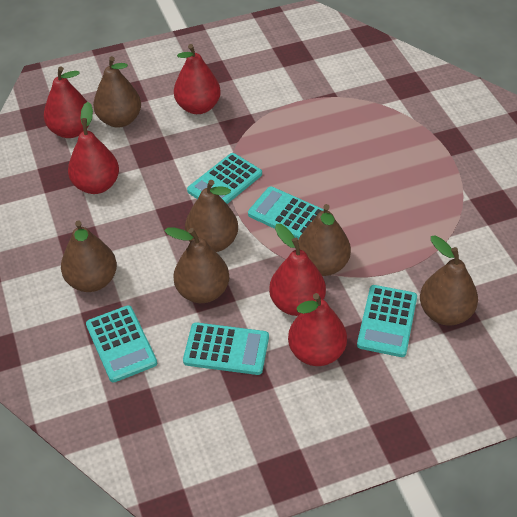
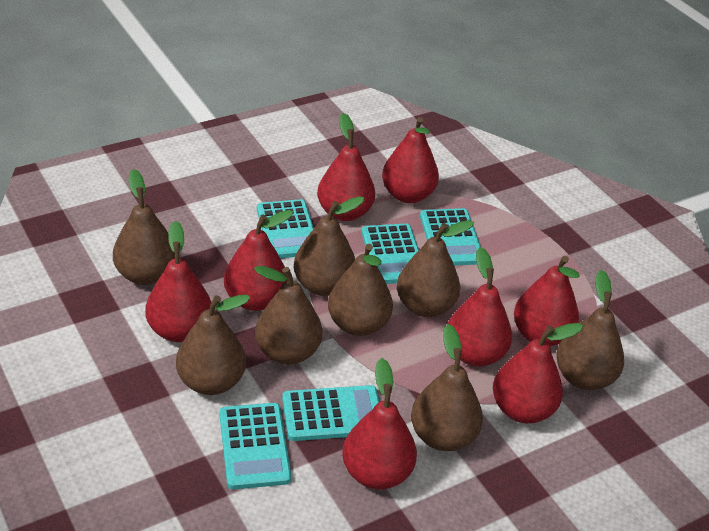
brown pear: 6 -> 8
red pear: 5 -> 8

